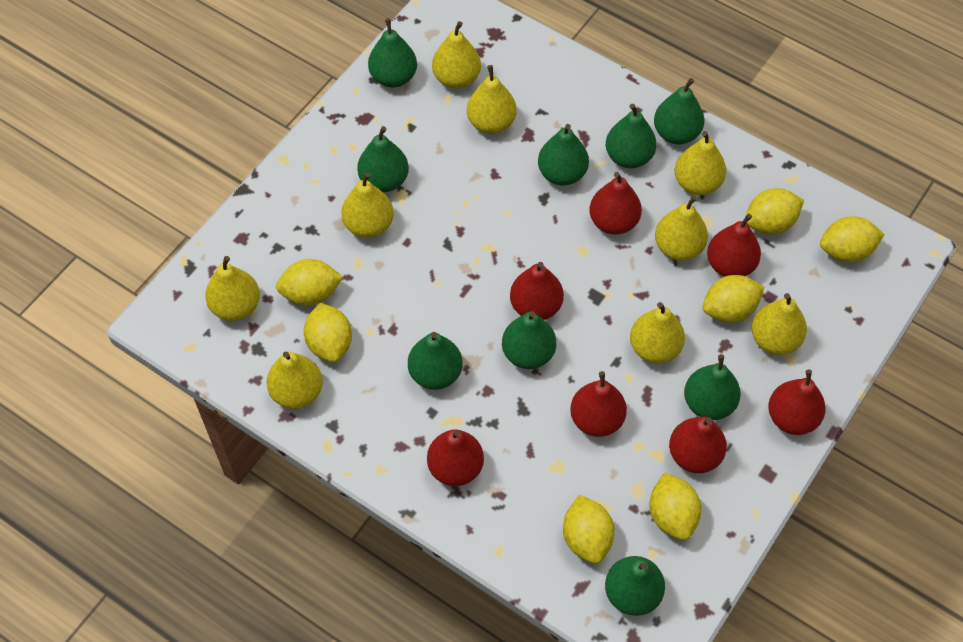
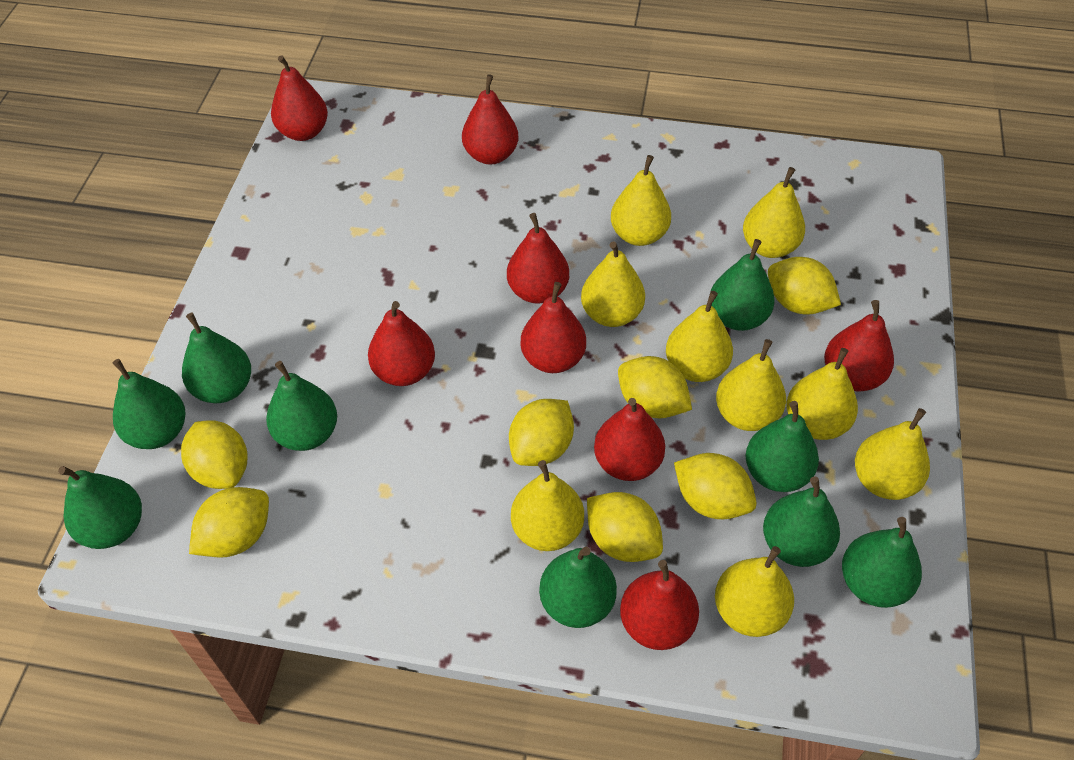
red pear: 7 -> 8

